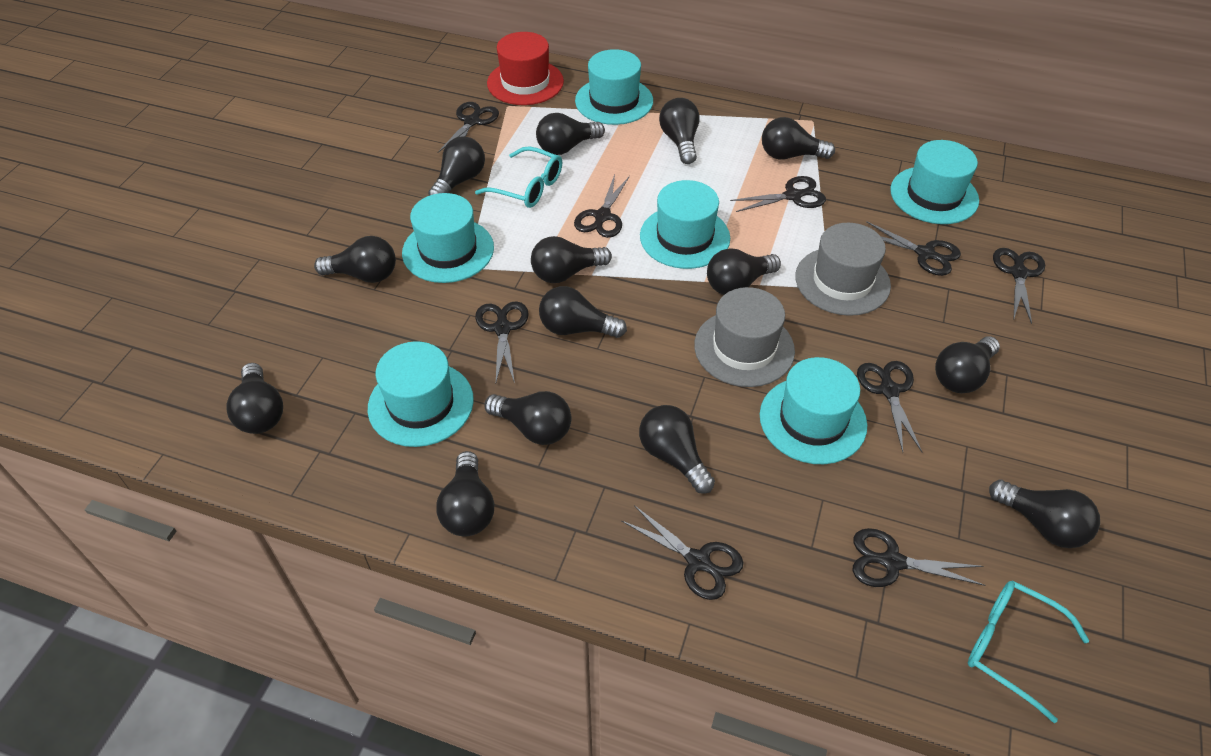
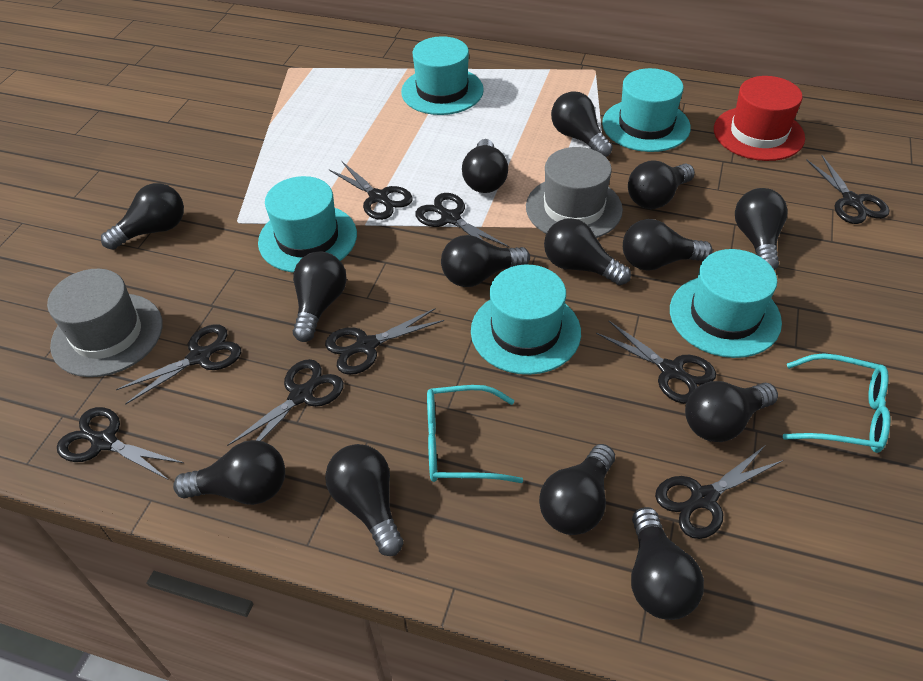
turquoise hat: 6 -> 5

